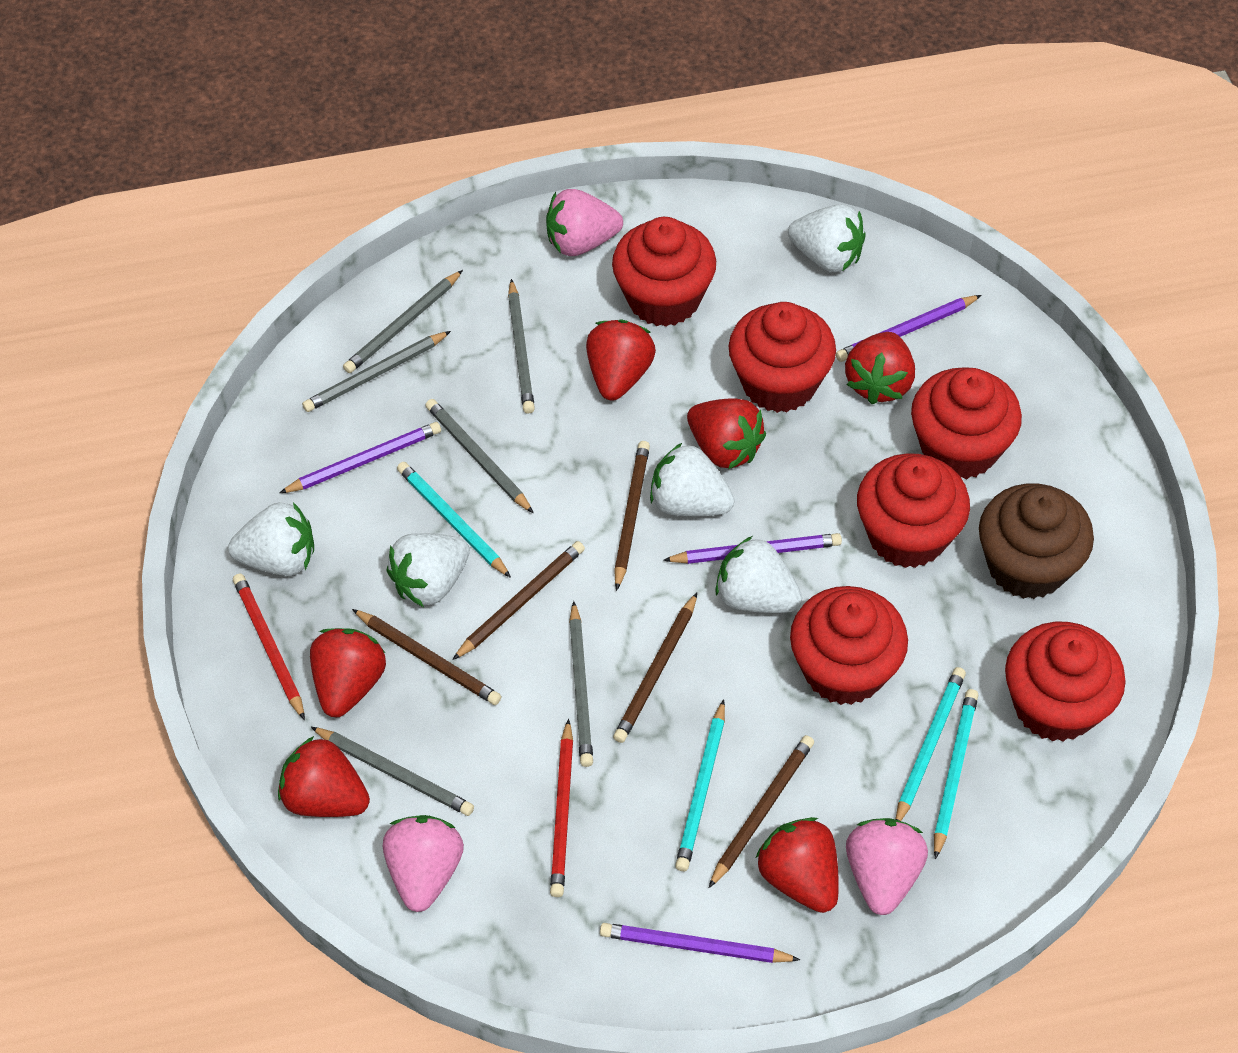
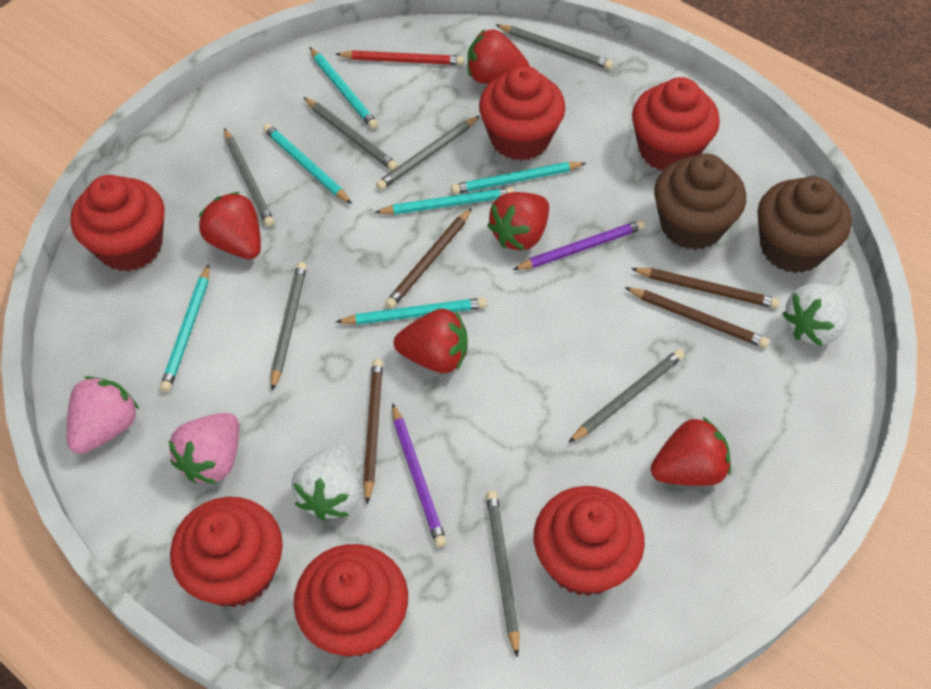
brown cupcake: 1 -> 2
brown pencil: 5 -> 4
grey pencil: 6 -> 7
pink strawberry: 3 -> 2
purple pencil: 4 -> 2
red pencil: 2 -> 1
red strawberry: 6 -> 5
turquoise pencil: 4 -> 6
white strawberry: 5 -> 2

